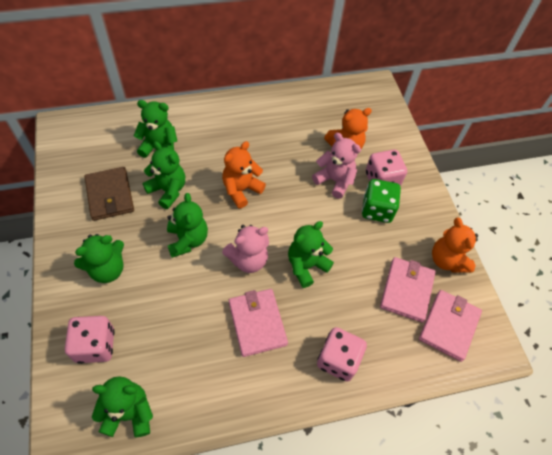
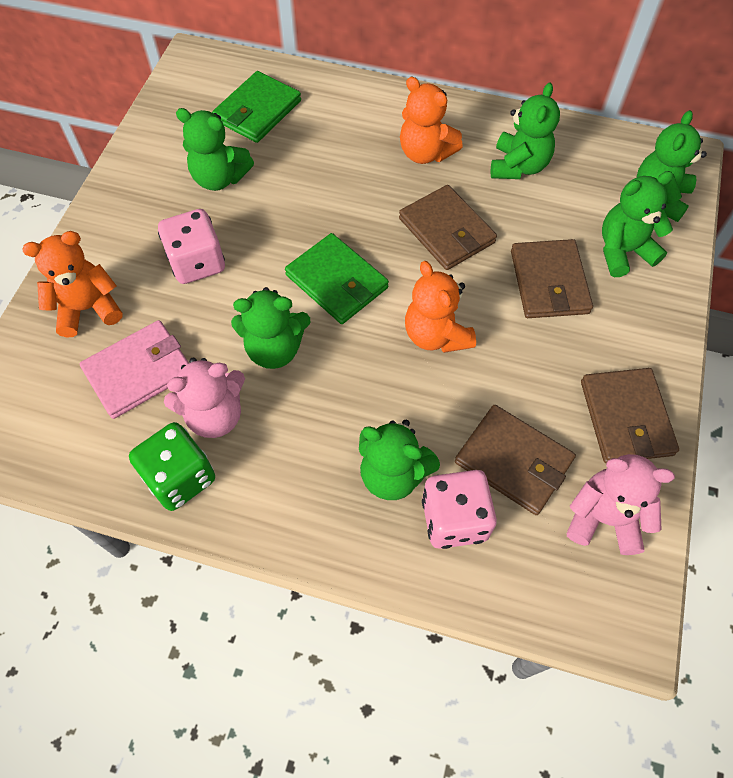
brown wallet: 1 -> 4
green wallet: 0 -> 2
pink dice: 3 -> 2
pink wallet: 3 -> 1

